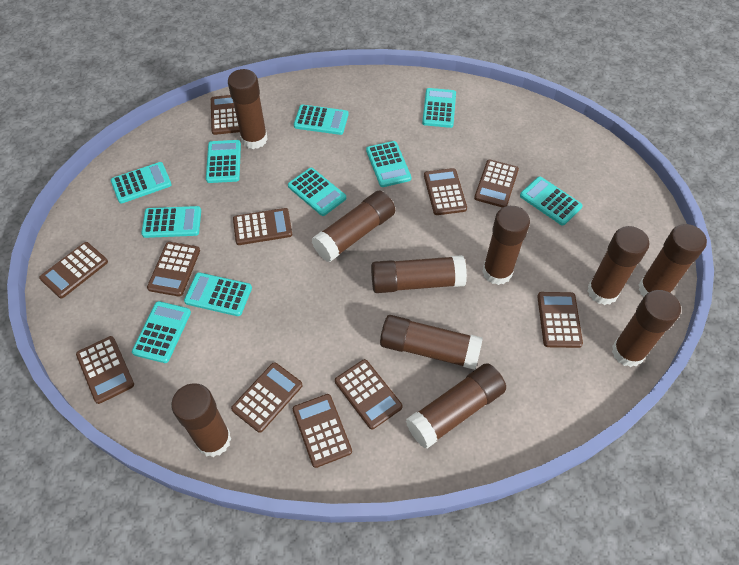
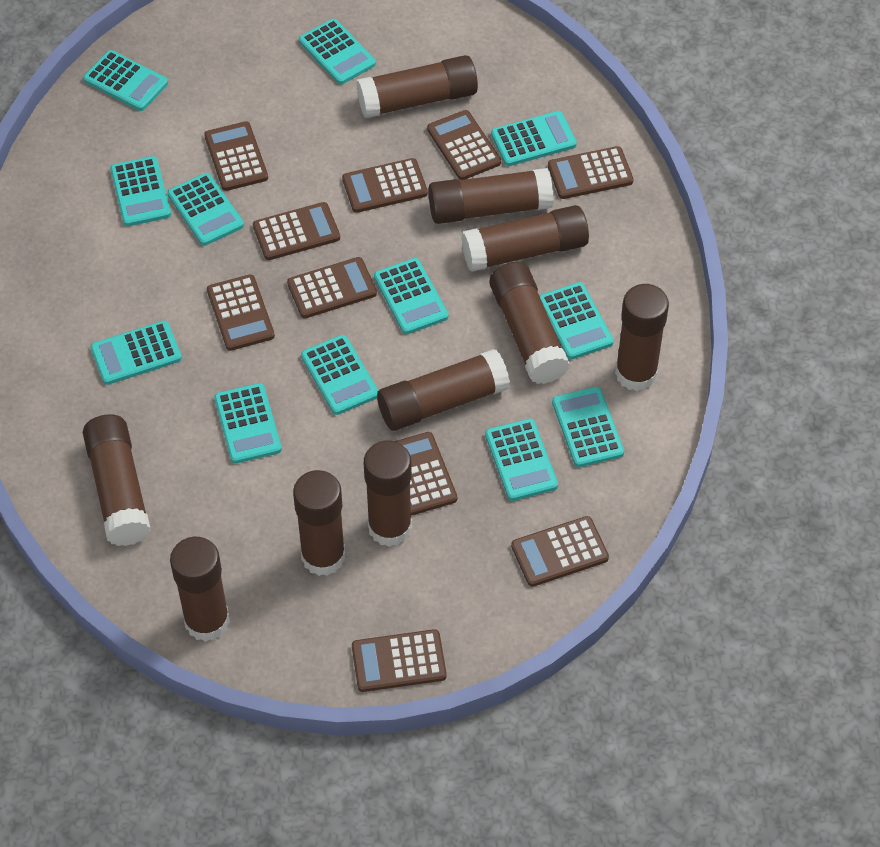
brown calculator: 11 -> 10
turquoise calculator: 10 -> 12

